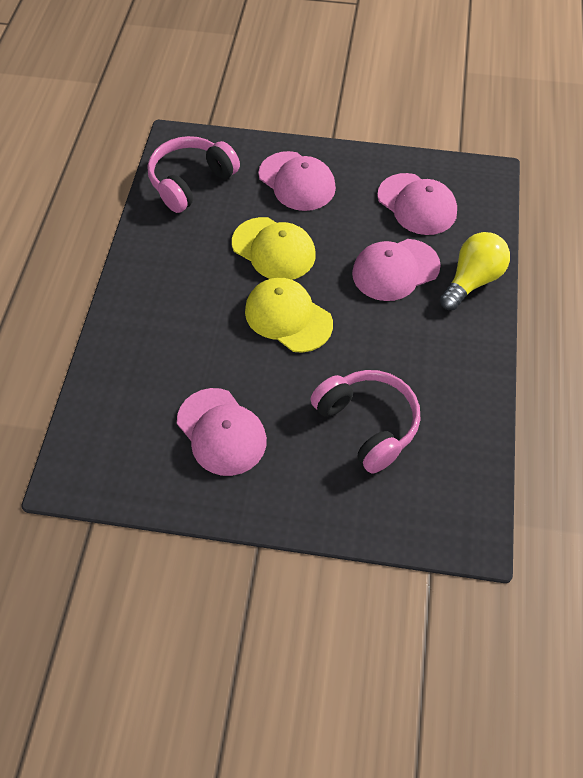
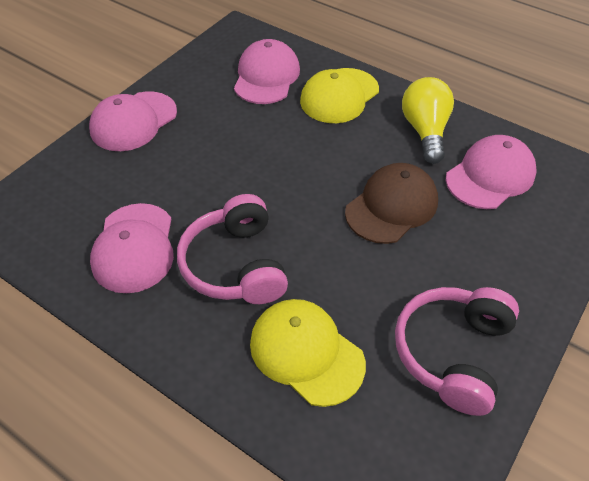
brown cap: 0 -> 1

